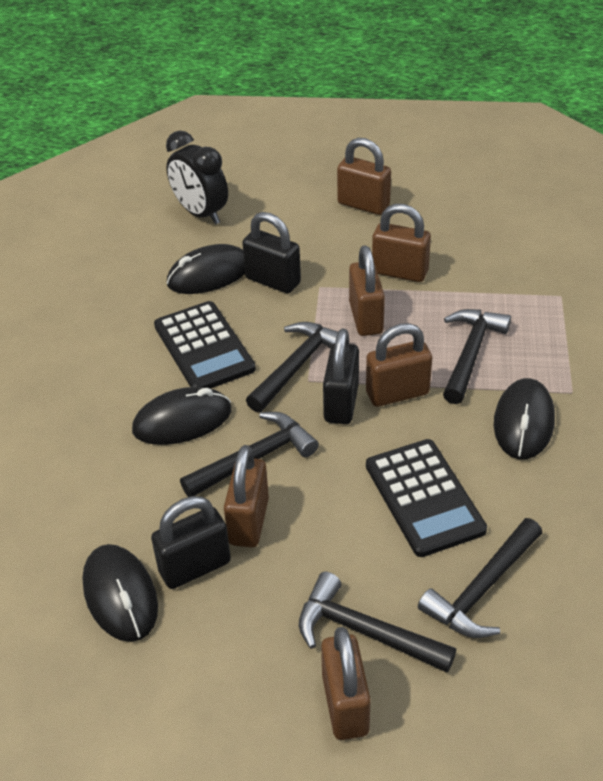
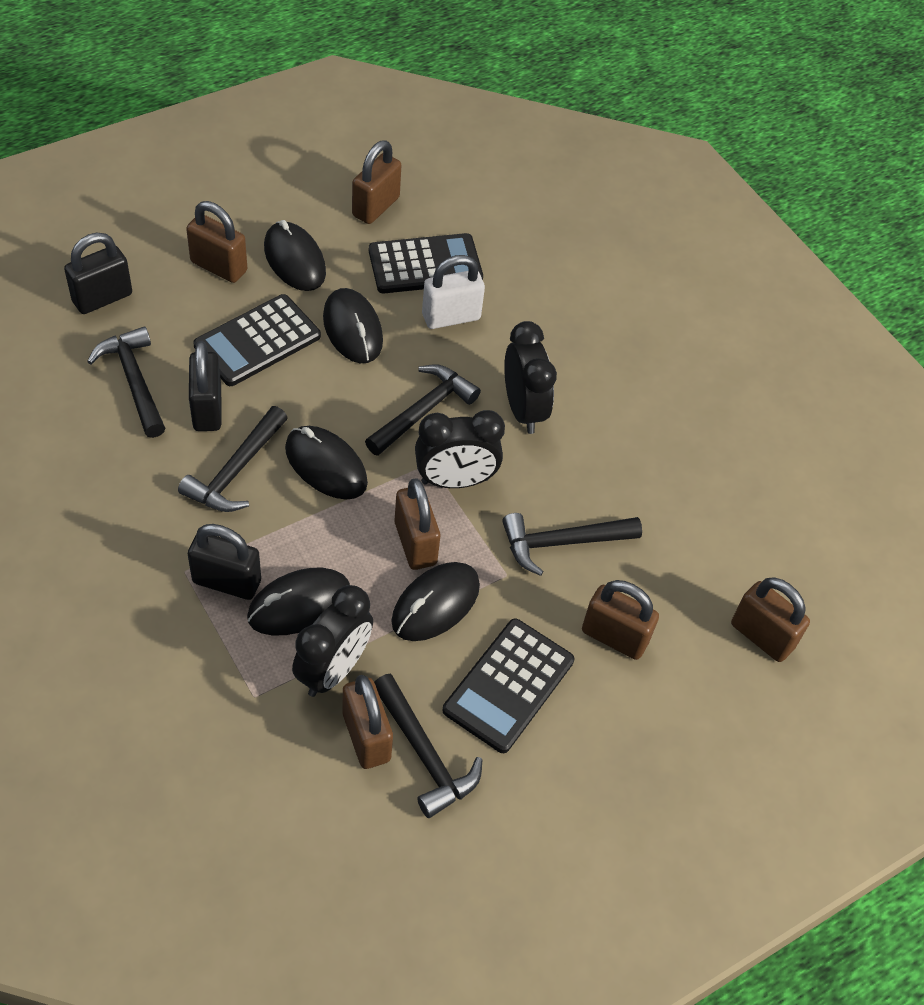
black calculator: 2 -> 3
black clock: 1 -> 3
black mouse: 4 -> 5
white padlock: 0 -> 1

